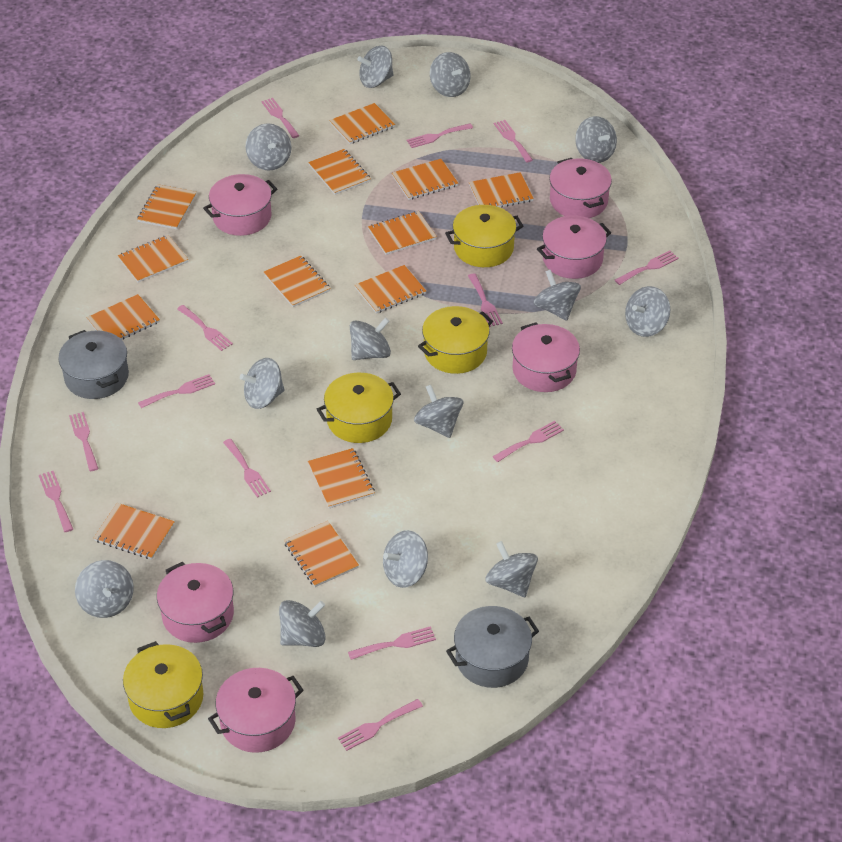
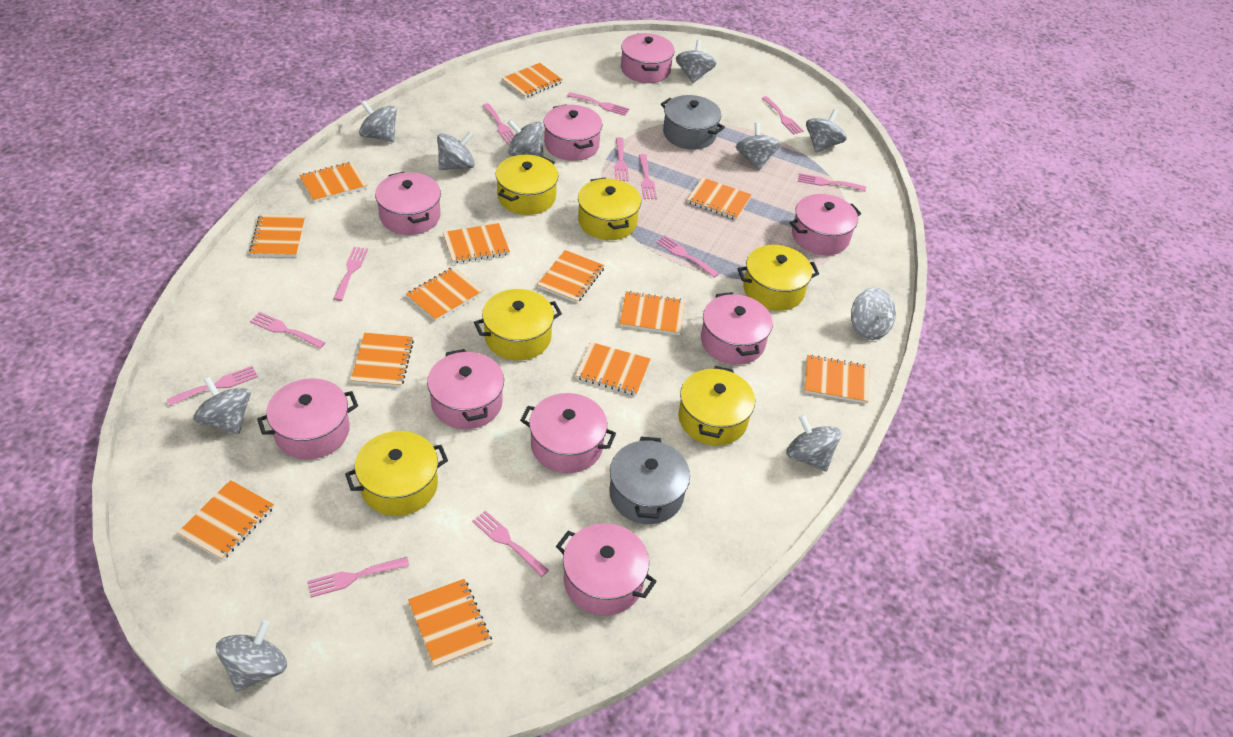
grey spinning top: 13 -> 10
pink fork: 13 -> 12
pink pot: 6 -> 9
yellow pot: 4 -> 6

